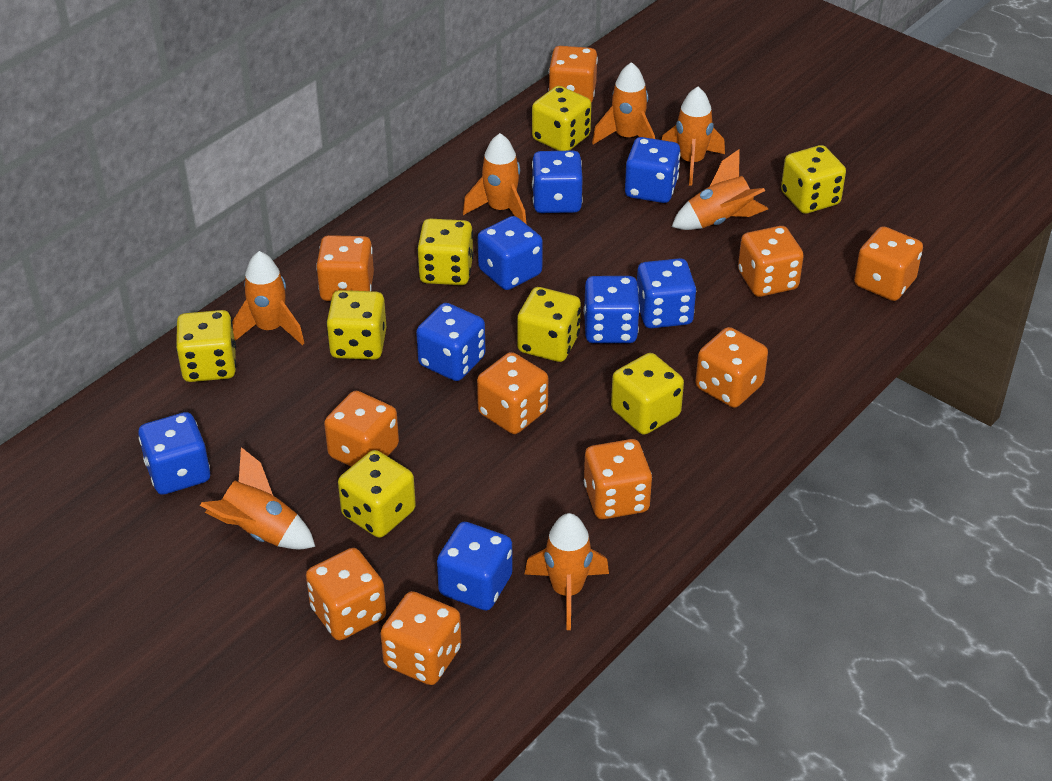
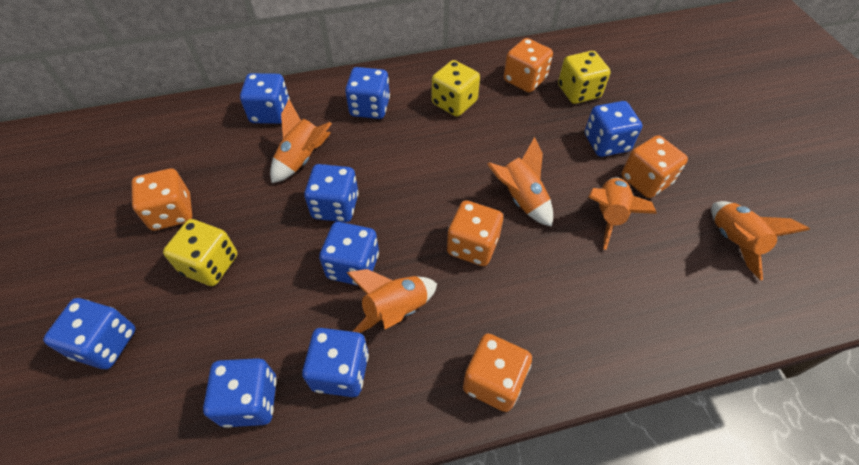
orange dice: 10 -> 5
orange rocket: 7 -> 5
yellow dice: 8 -> 3

